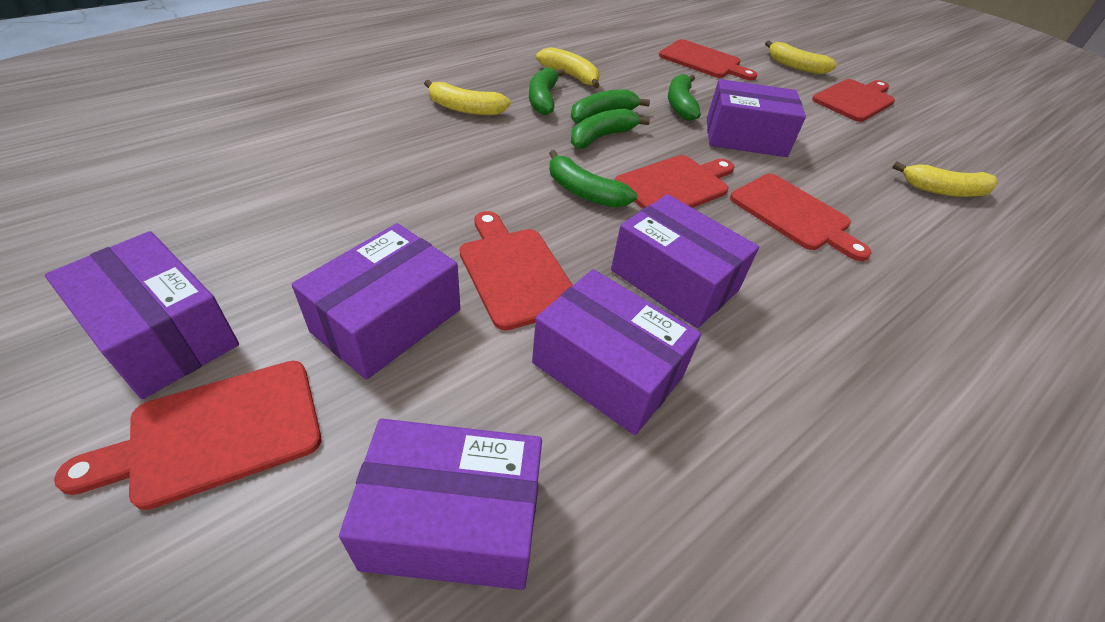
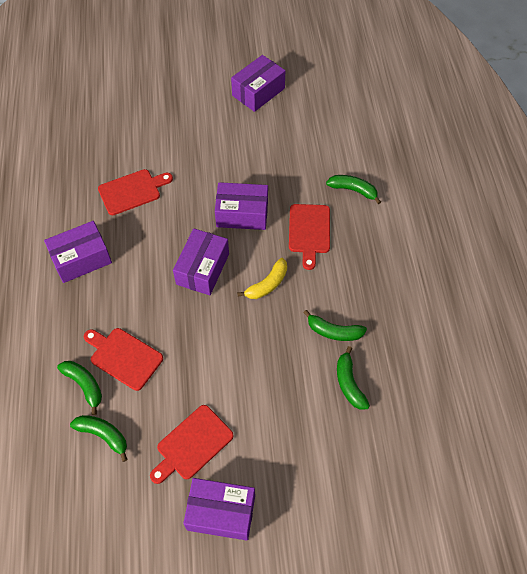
purple box: 6 -> 5
red cutting board: 6 -> 4
yellow banana: 4 -> 1

